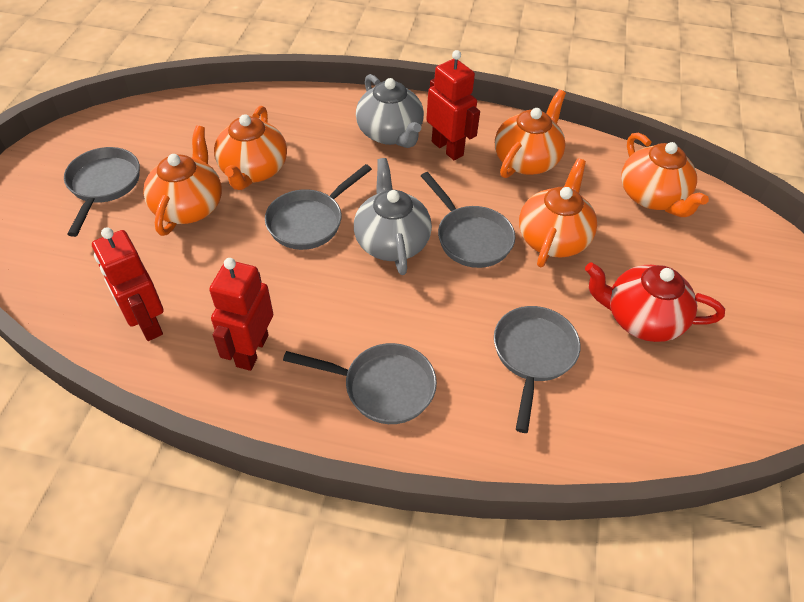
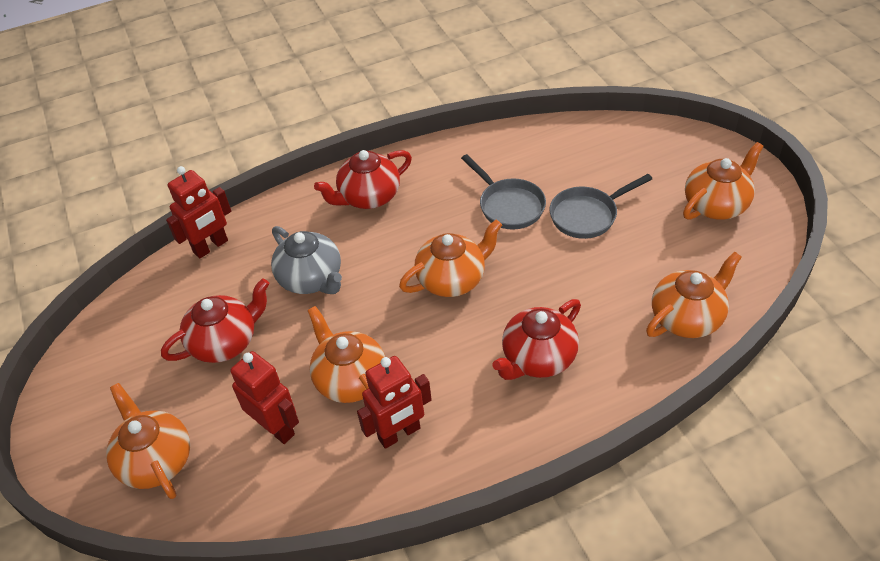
grey pan: 5 -> 2
grey teapot: 2 -> 1
red teapot: 1 -> 3

